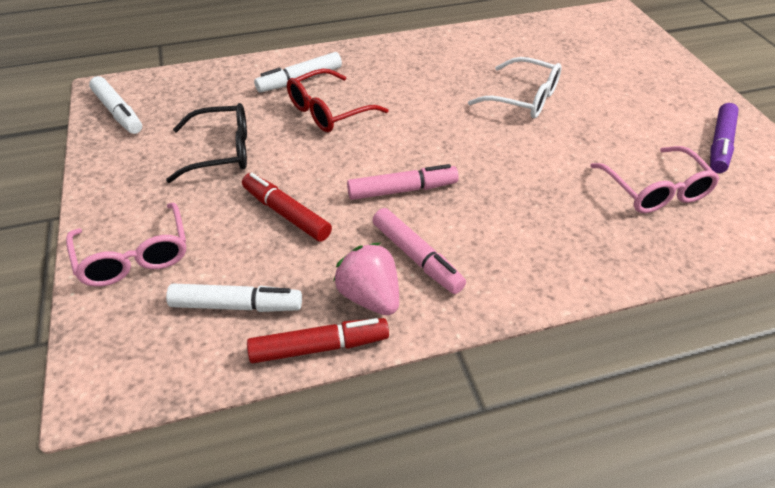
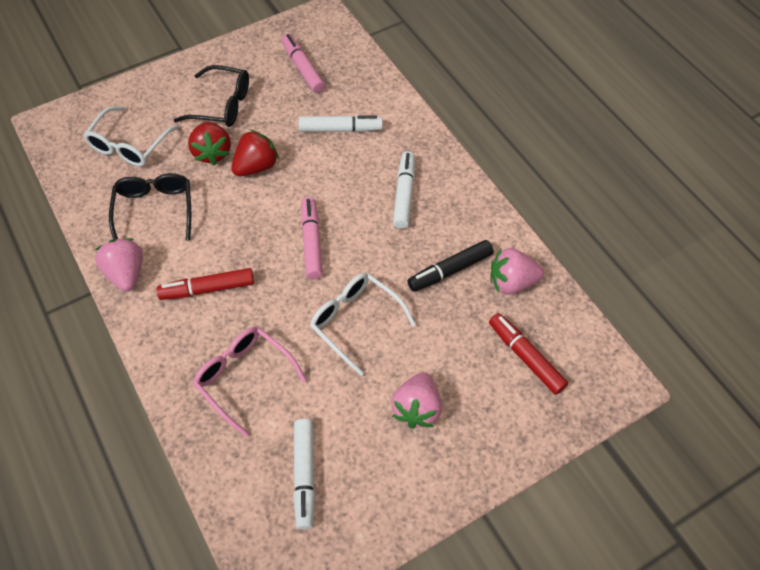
black glasses: 1 -> 2
black marker: 0 -> 1
pink glasses: 2 -> 1
pink strawberry: 1 -> 3
purple marker: 1 -> 0
red glasses: 1 -> 0
red strawberry: 0 -> 2
white glasses: 1 -> 2

